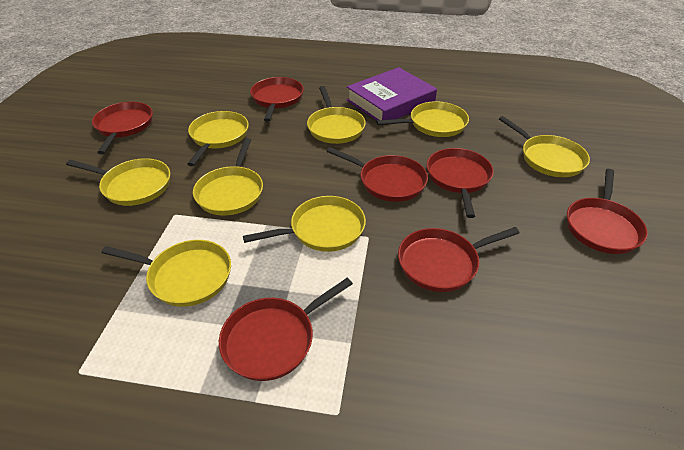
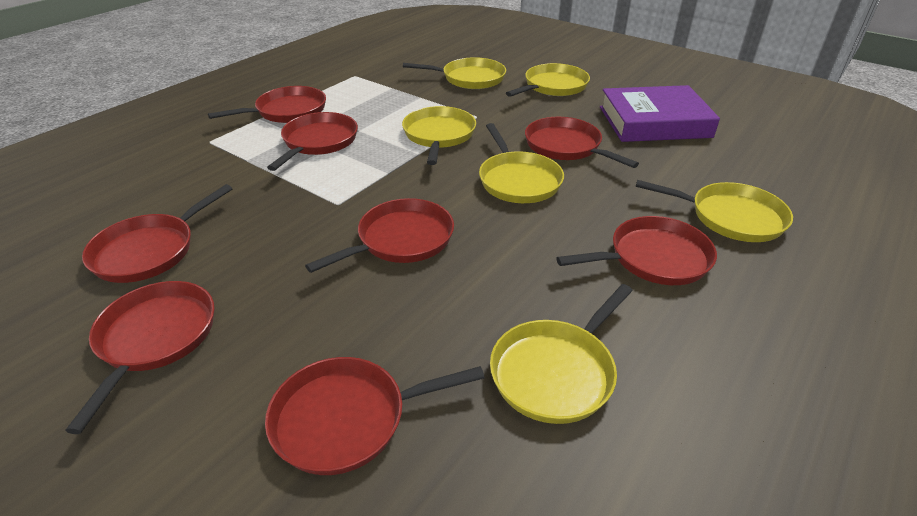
red pan: 7 -> 8
yellow pan: 8 -> 6

